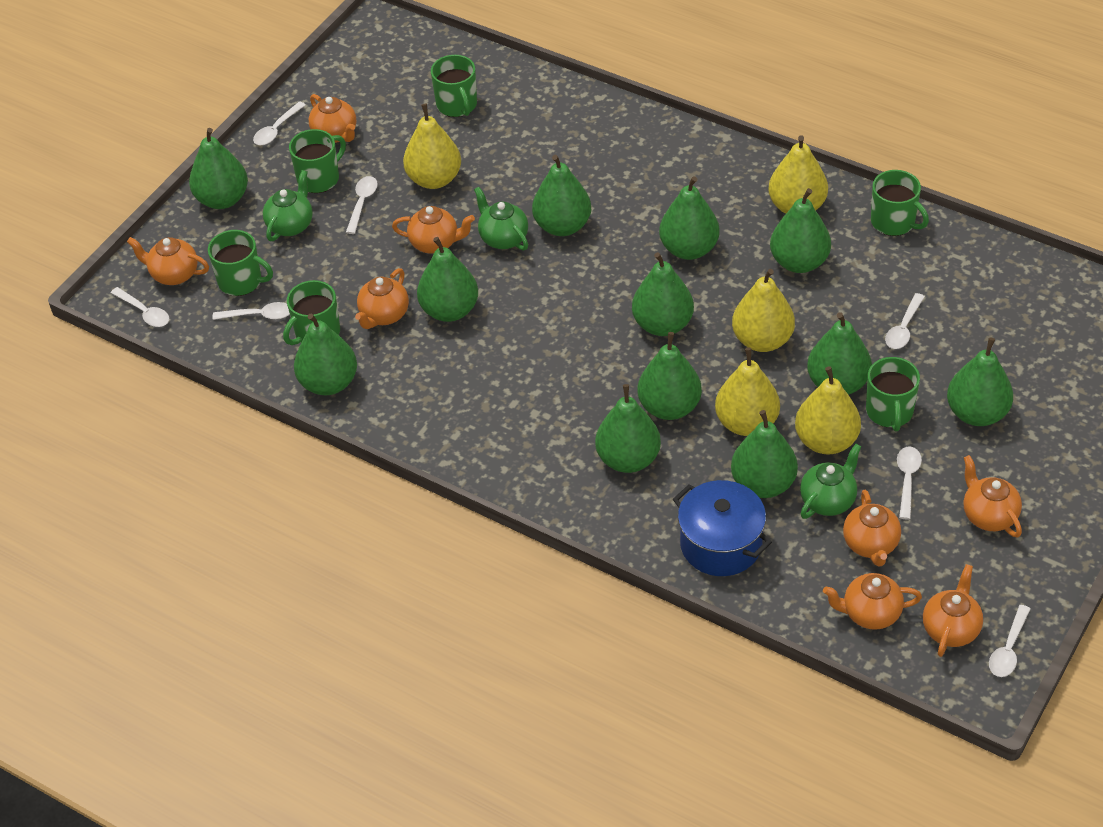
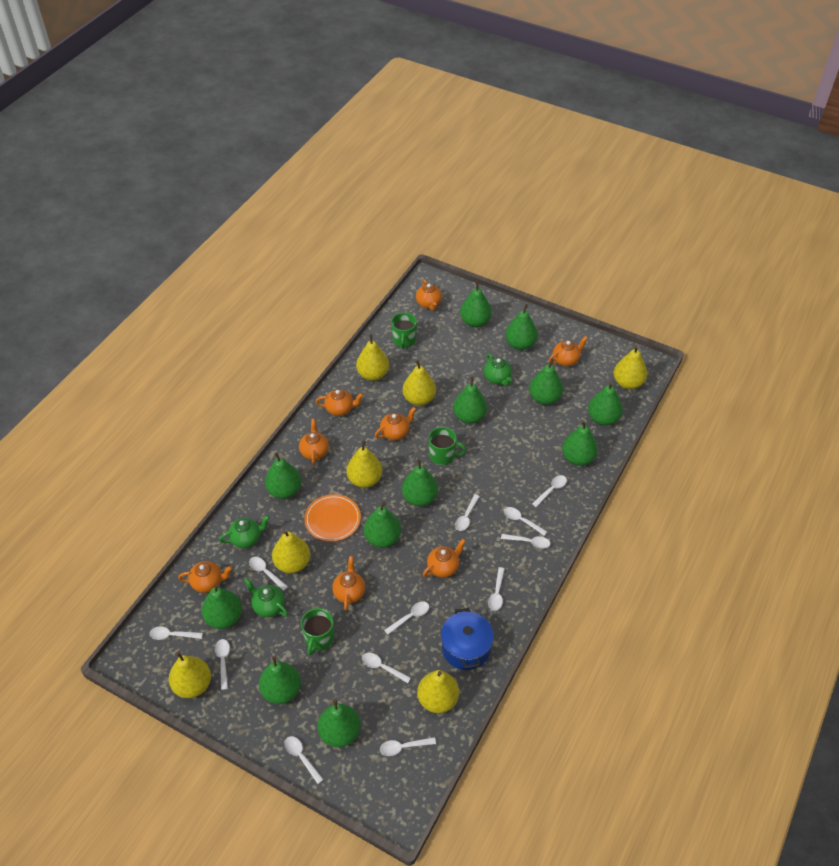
green mug: 6 -> 3
orange plate: 0 -> 1
white spoon: 7 -> 12
yellow pear: 5 -> 7

